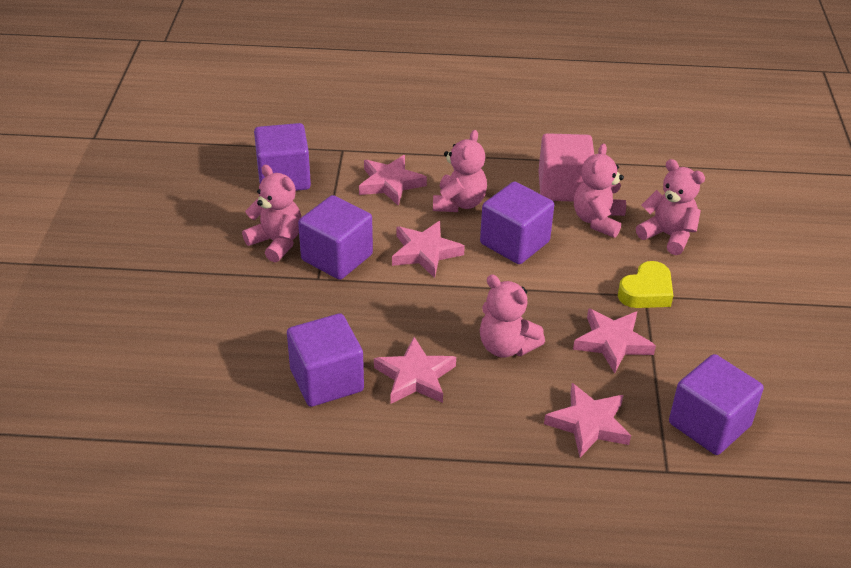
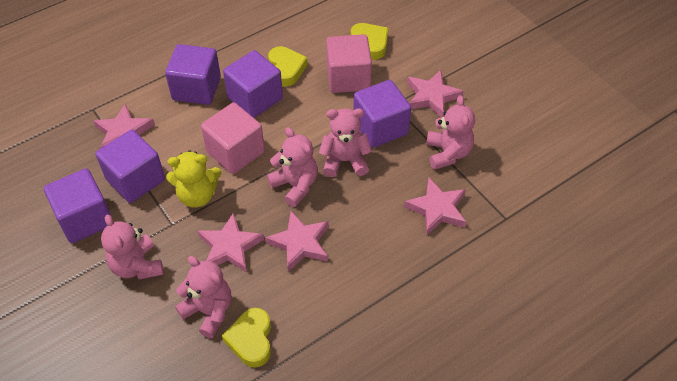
pink cube: 1 -> 2
yellow heart: 1 -> 3
yellow teddy bear: 0 -> 1

